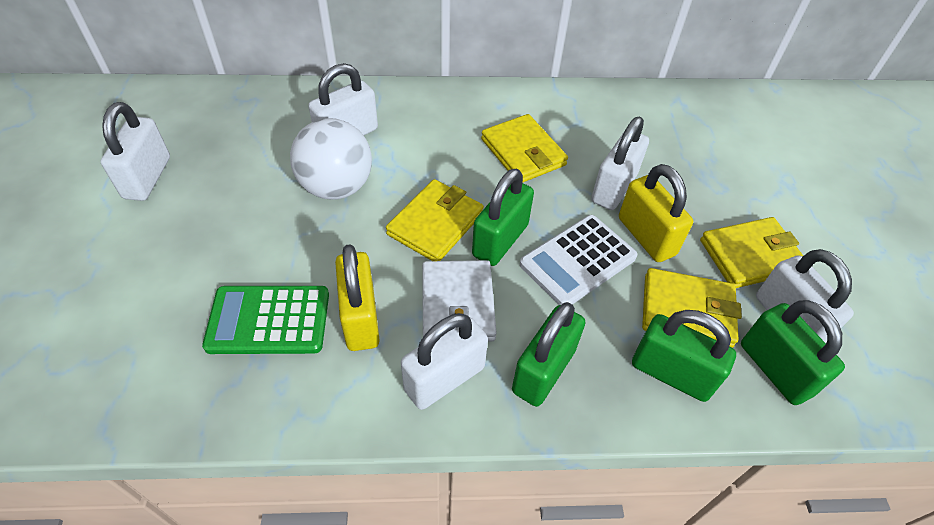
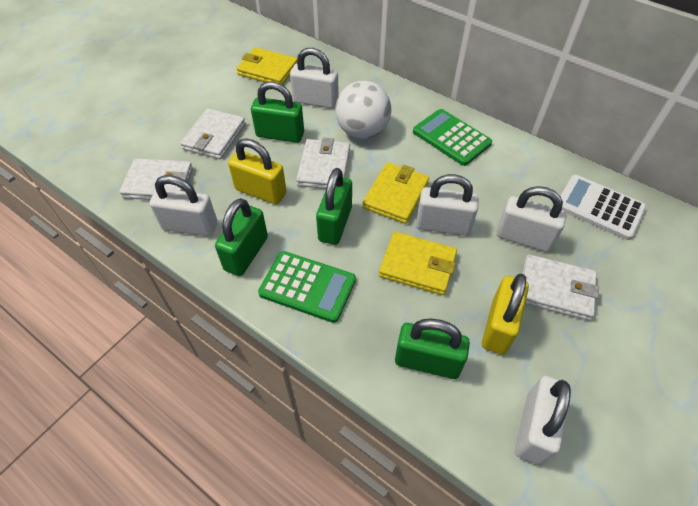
green calculator: 1 -> 2
white wallet: 1 -> 4
yellow wallet: 4 -> 3

